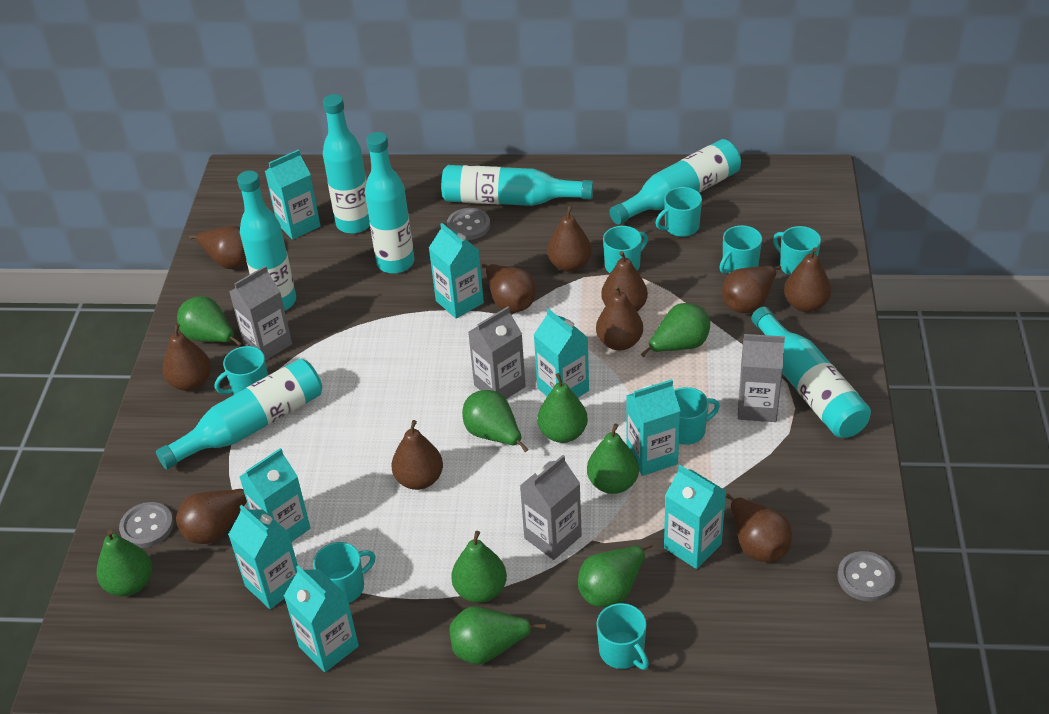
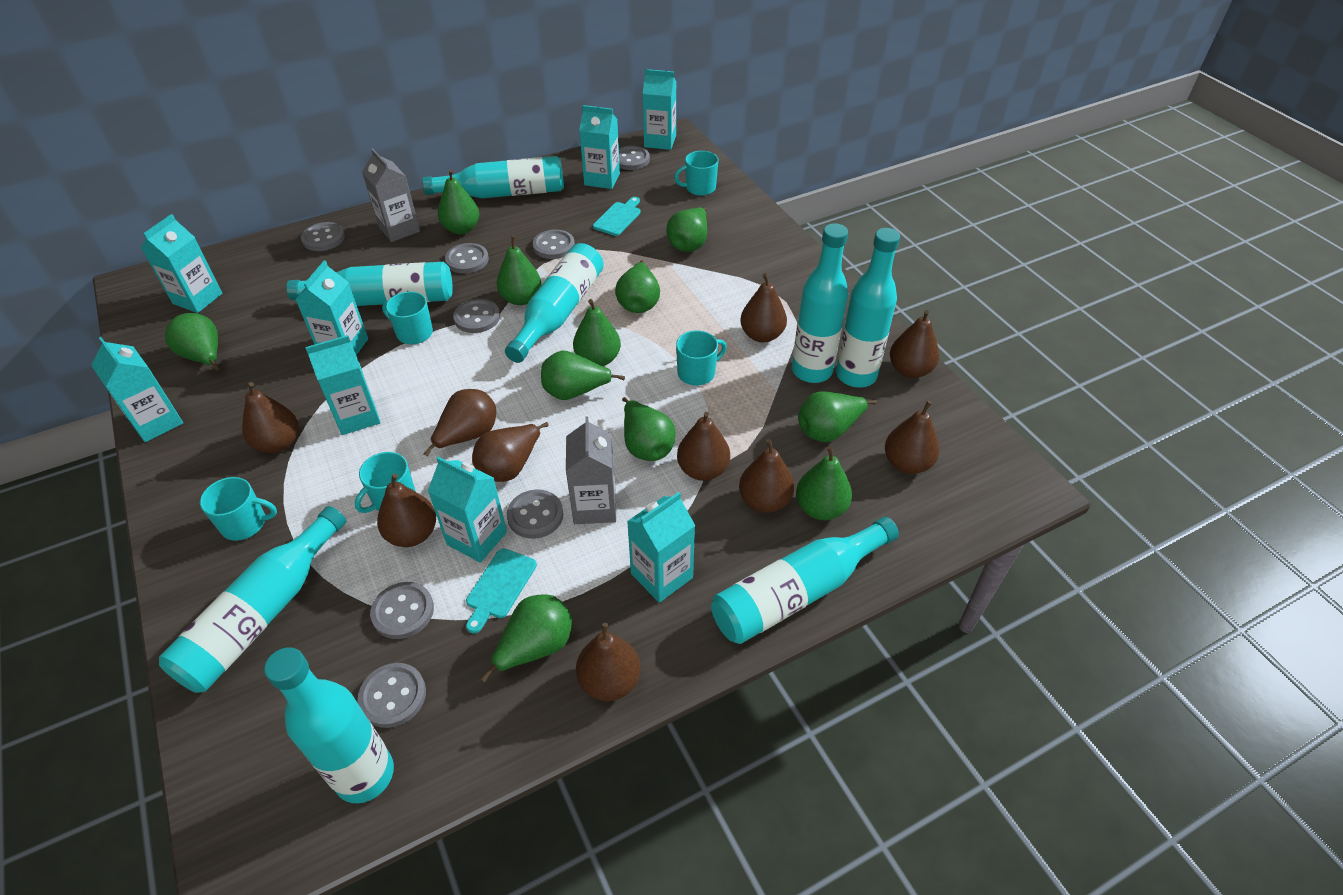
brown pear: 11 -> 10
green pear: 9 -> 11
grey button: 3 -> 8
grey carton: 4 -> 2
turquoise bottle: 7 -> 8
turquoise cutting board: 0 -> 2
turquoise mug: 8 -> 5

